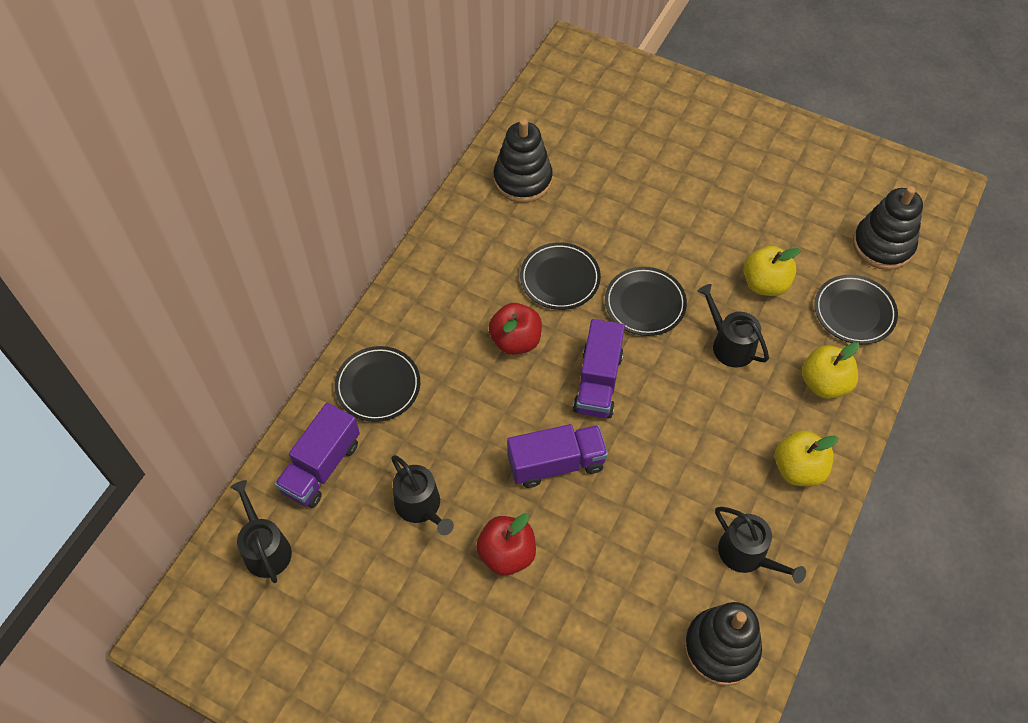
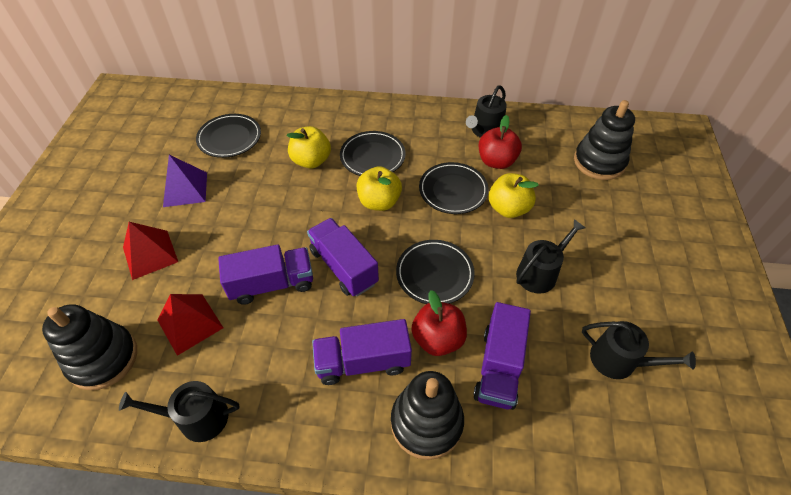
purple pyramid: 0 -> 1
purple truck: 3 -> 4
red pyramid: 0 -> 2

